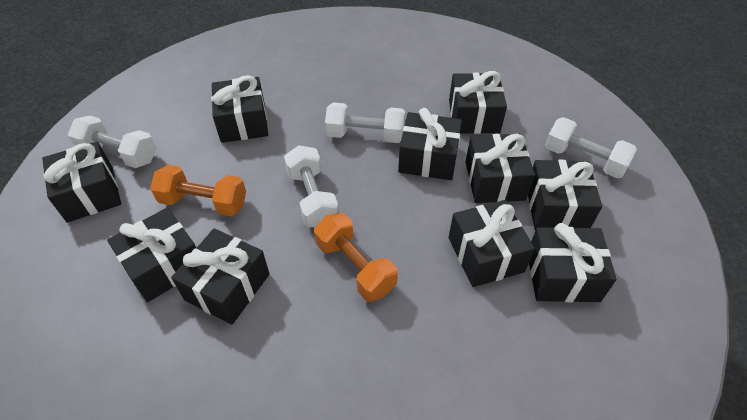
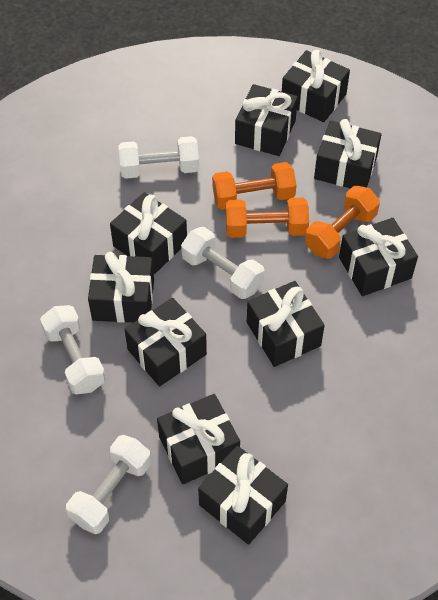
orange dumbbell: 2 -> 3

